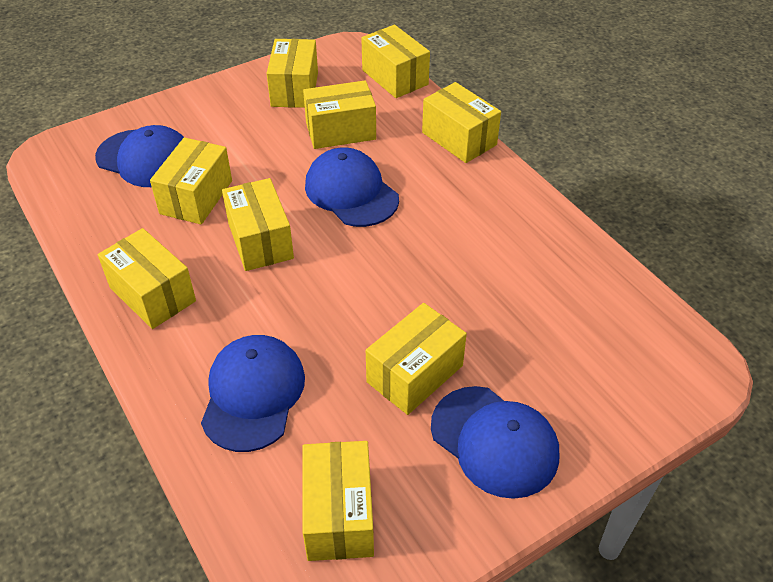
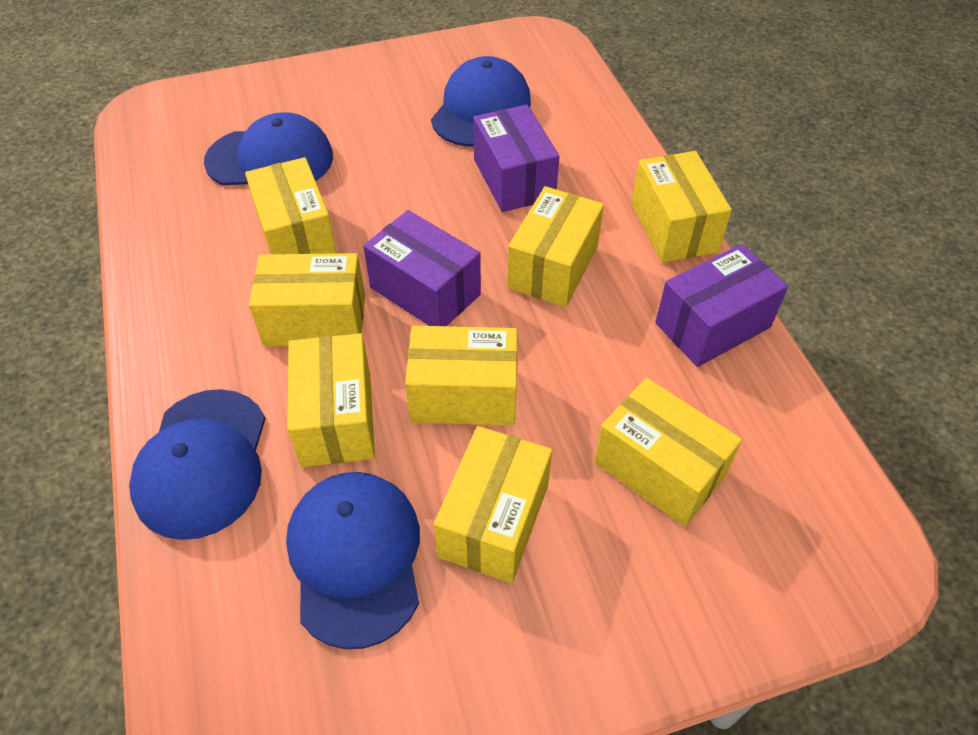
purple box: 0 -> 3
yellow box: 9 -> 8

